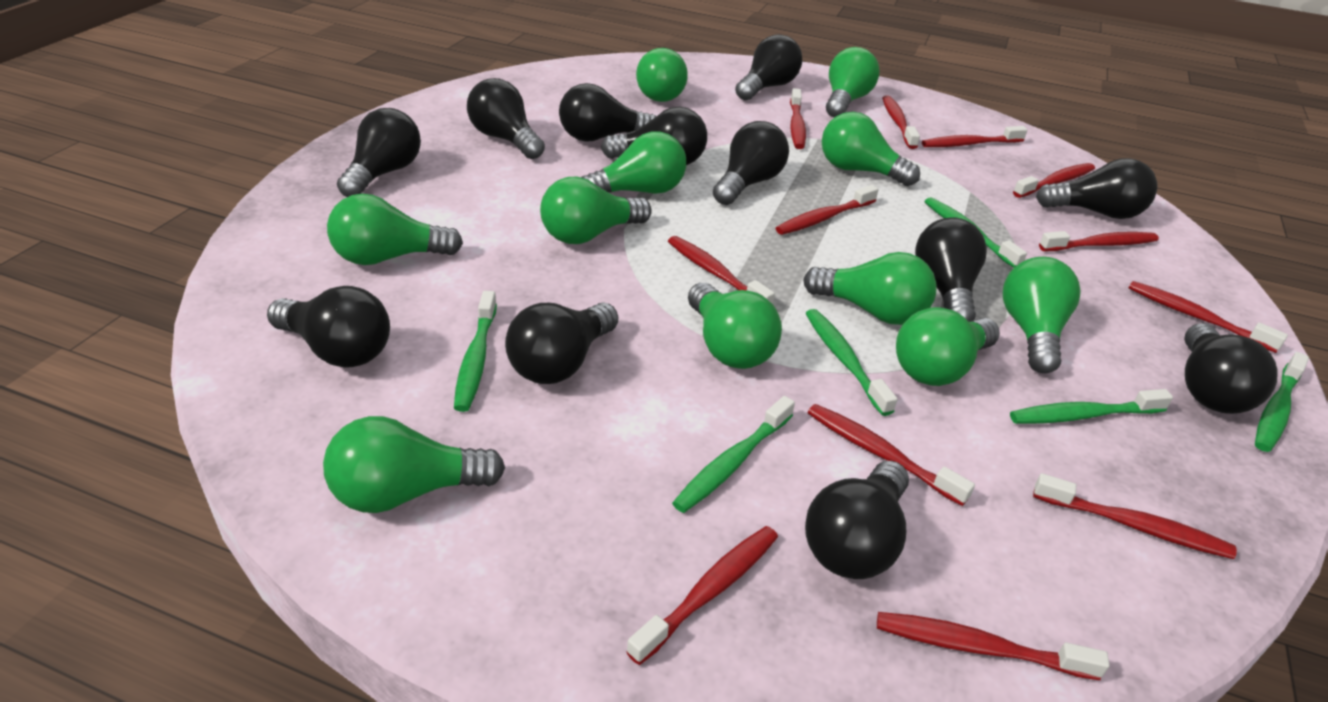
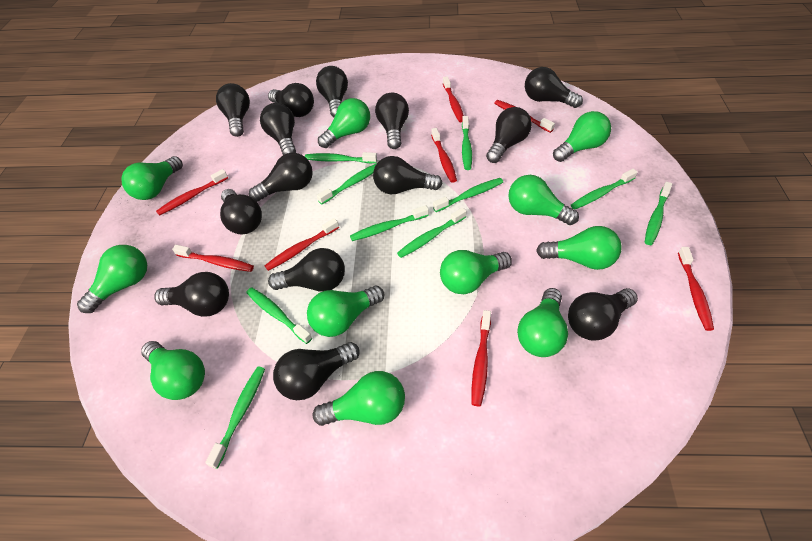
black light bulb: 12 -> 14
green toothbrush: 6 -> 10
red toothbrush: 12 -> 8

